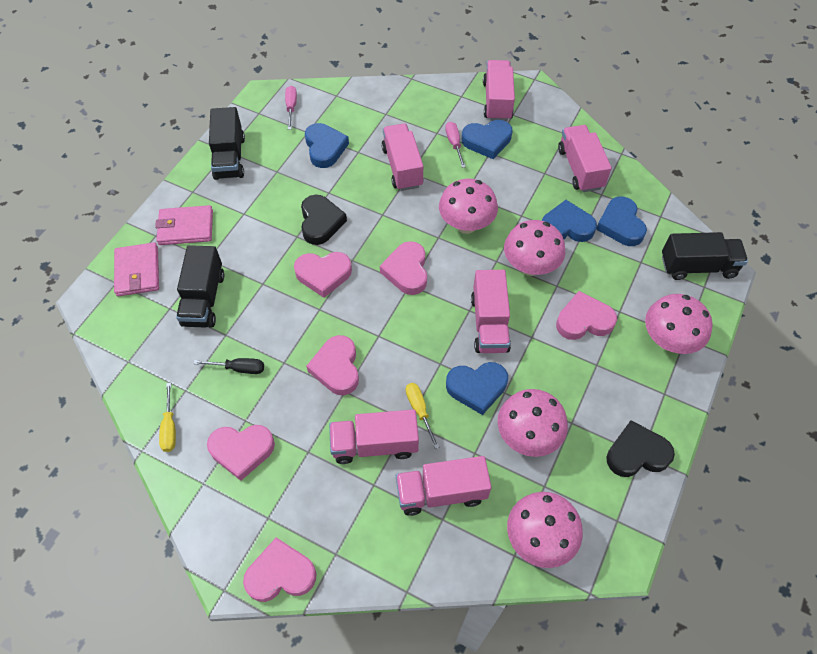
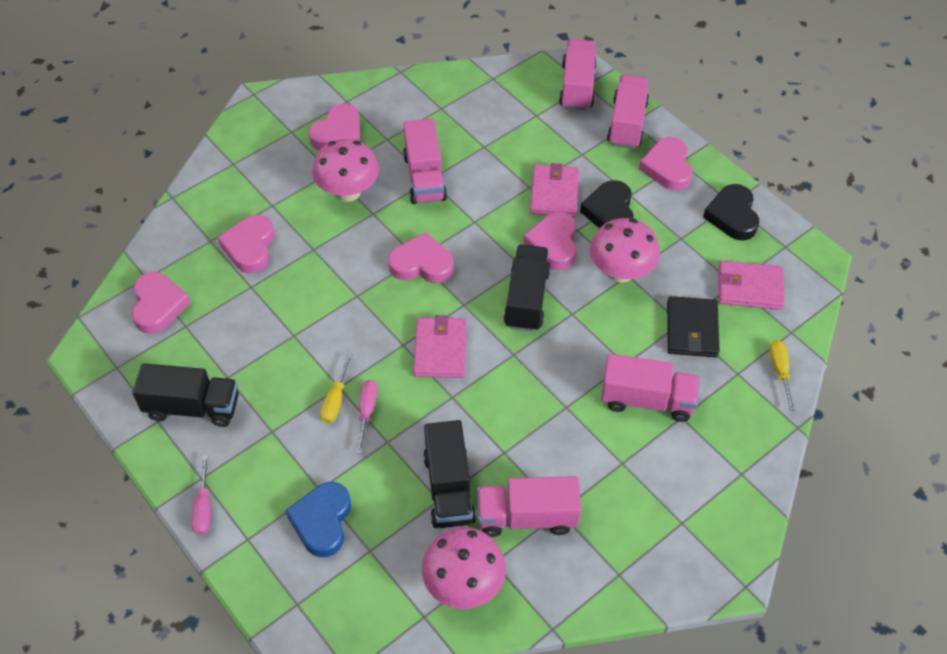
black screwdriver: 1 -> 0
black wallet: 0 -> 1
blue heart: 5 -> 1
pink mushroom: 5 -> 3
pink truck: 6 -> 5
pink wallet: 2 -> 3

